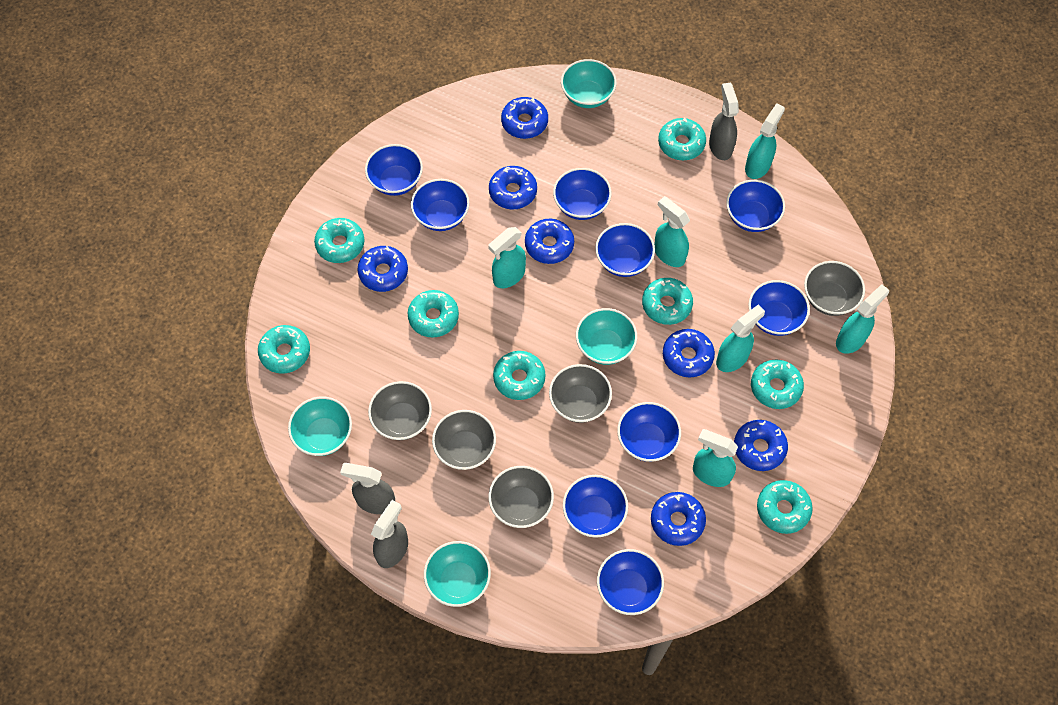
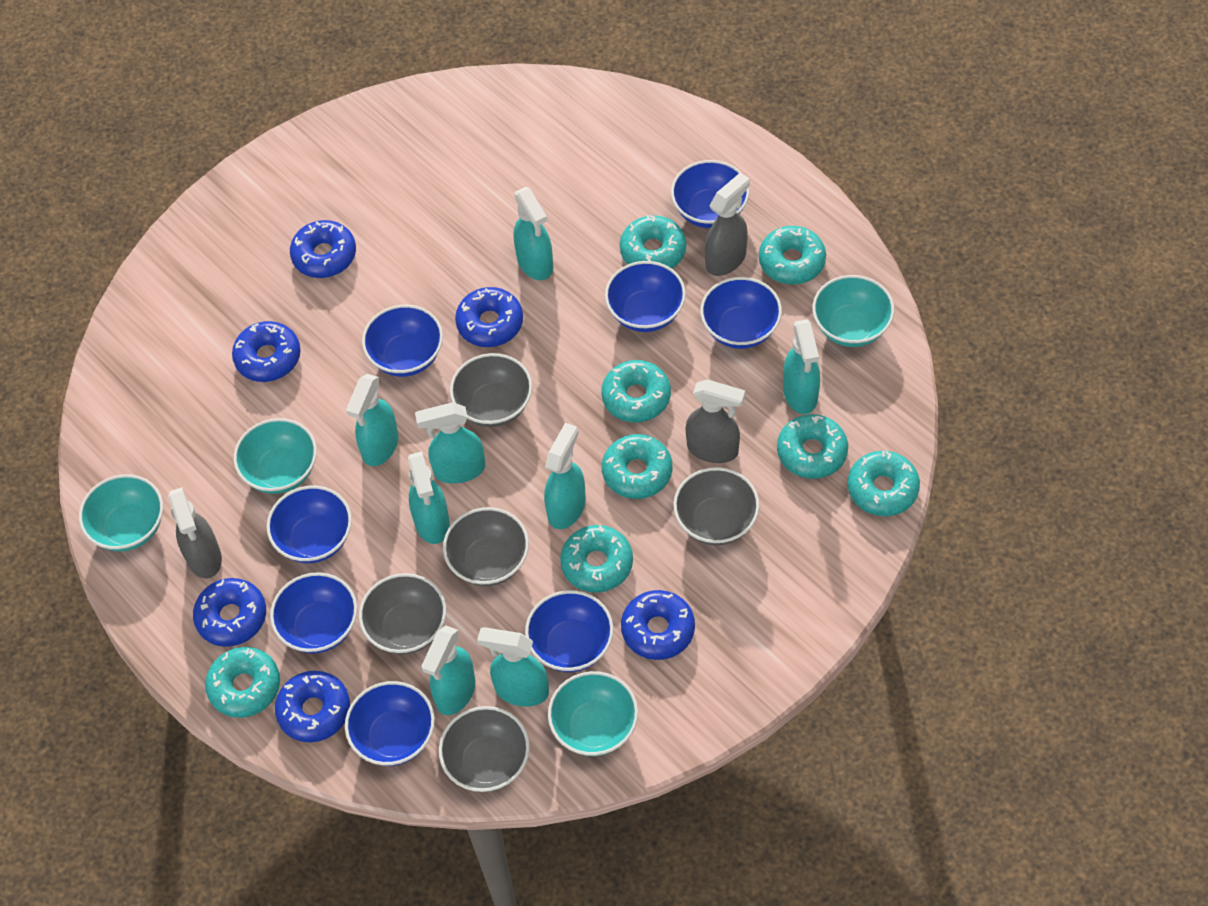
blue bowl: 9 -> 8
blue donut: 7 -> 6
turquoise spray bottle: 6 -> 8

